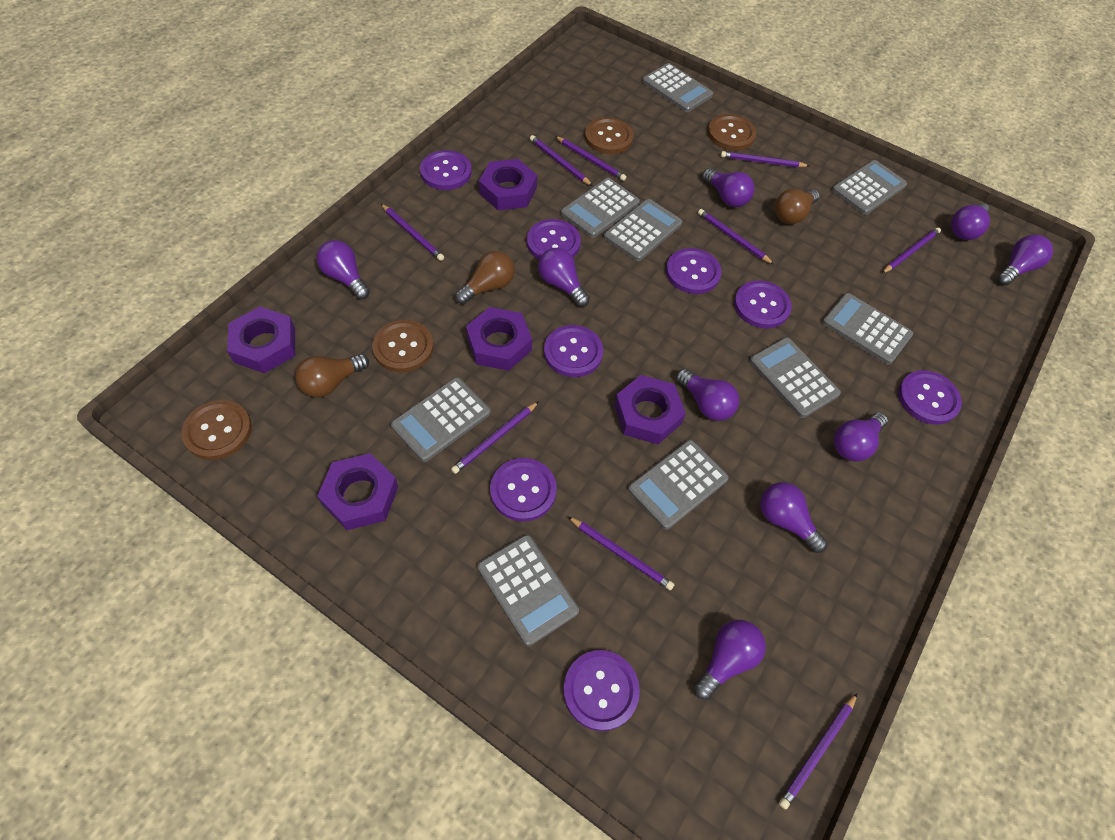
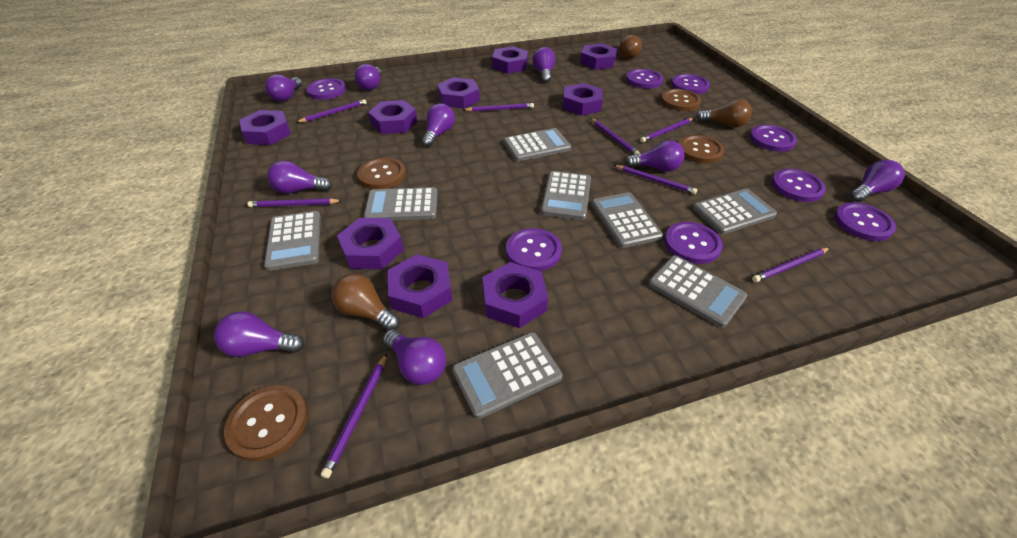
grey calculator: 9 -> 8
purple nut: 5 -> 9
purple pencil: 9 -> 8

